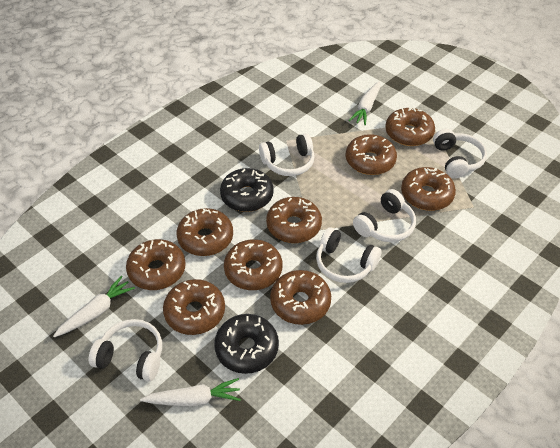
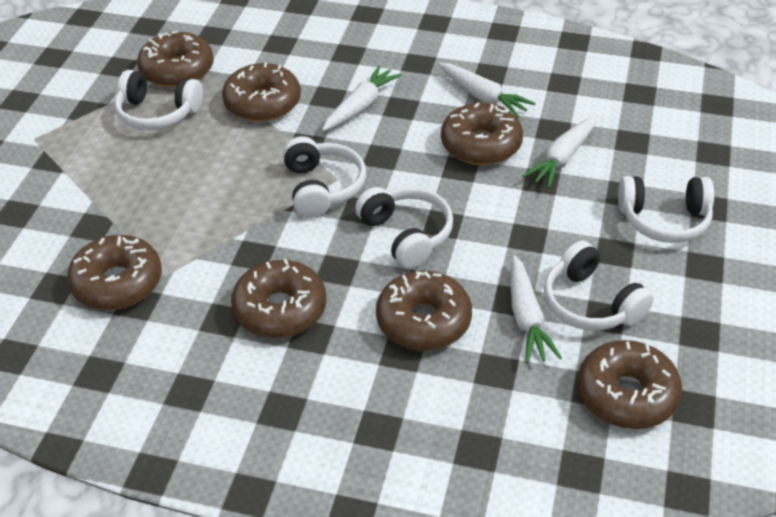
black donut: 2 -> 0
brown donut: 9 -> 7
white carrot: 3 -> 4

